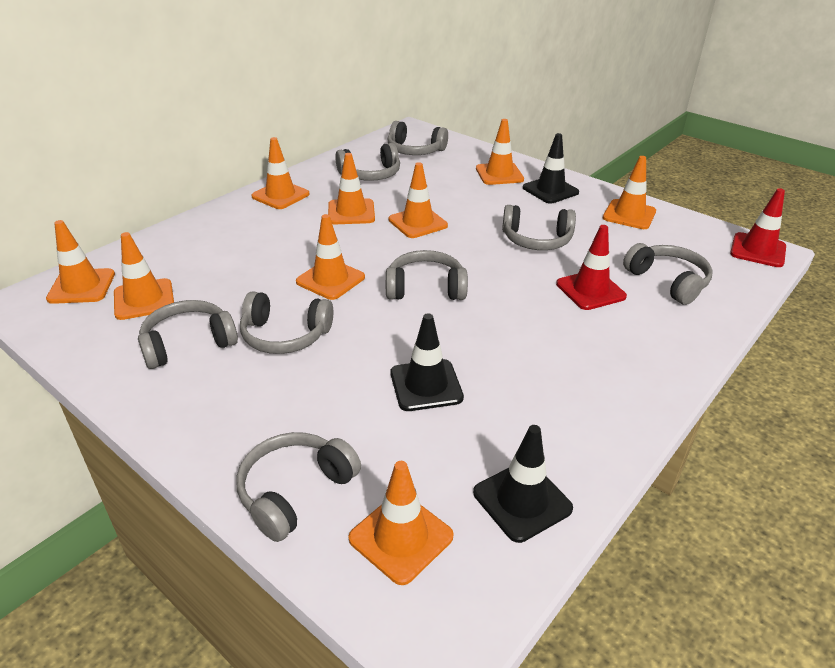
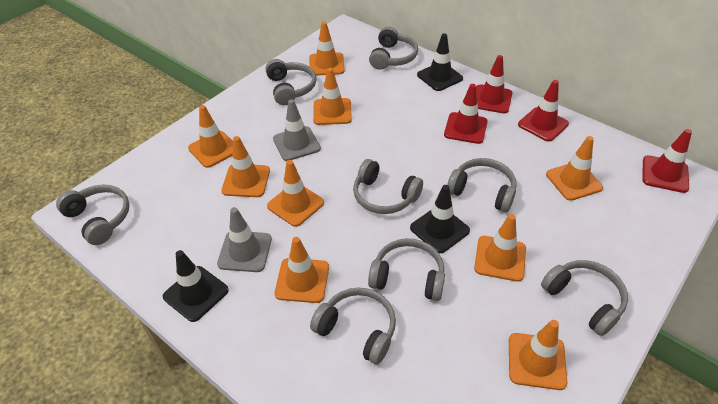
grey traffic cone: 0 -> 2
red traffic cone: 2 -> 4

